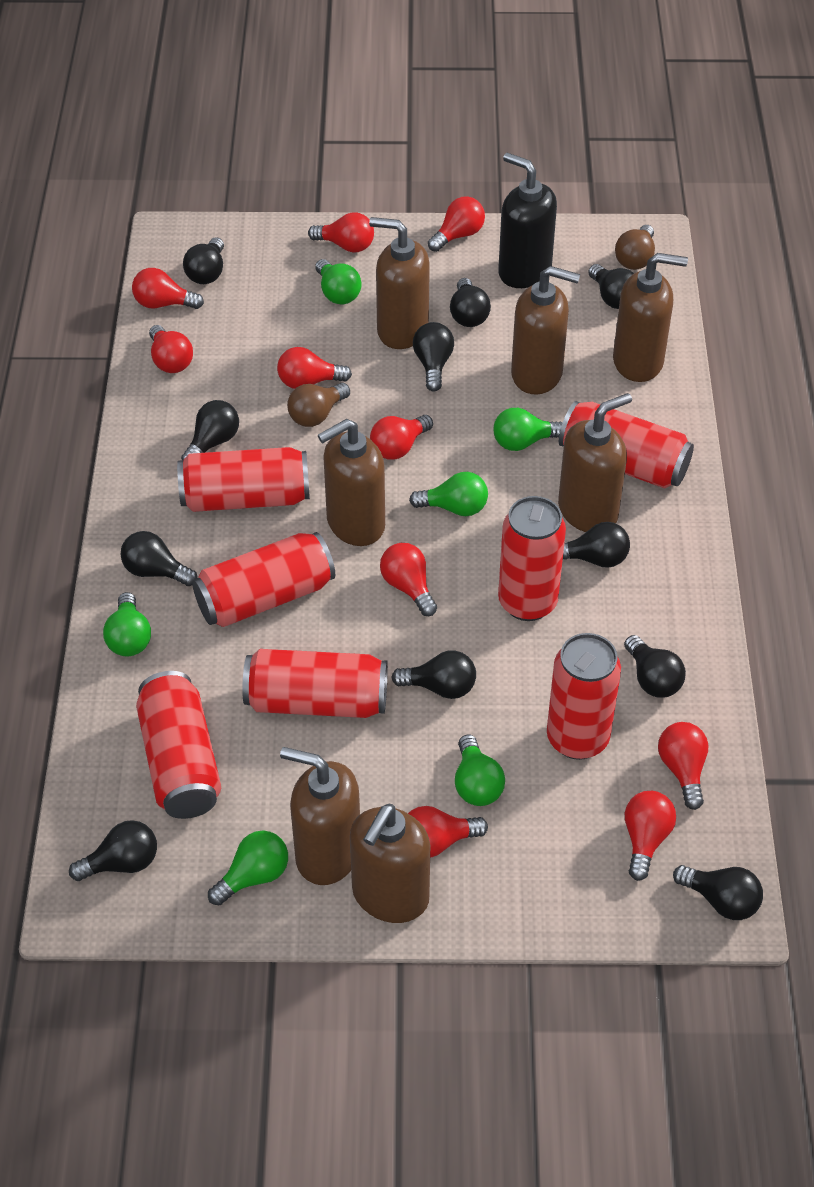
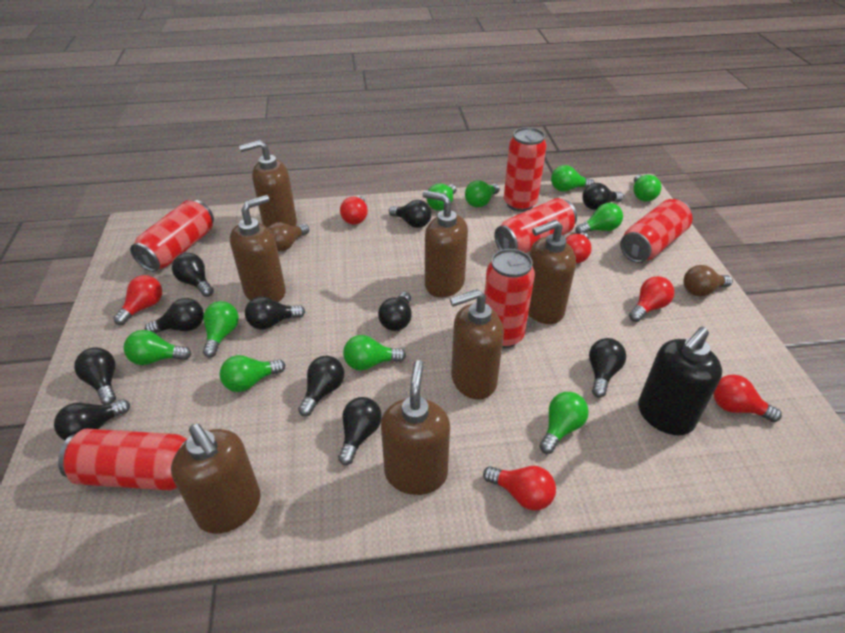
green light bulb: 6 -> 10
red can: 7 -> 6
red light bulb: 10 -> 6

